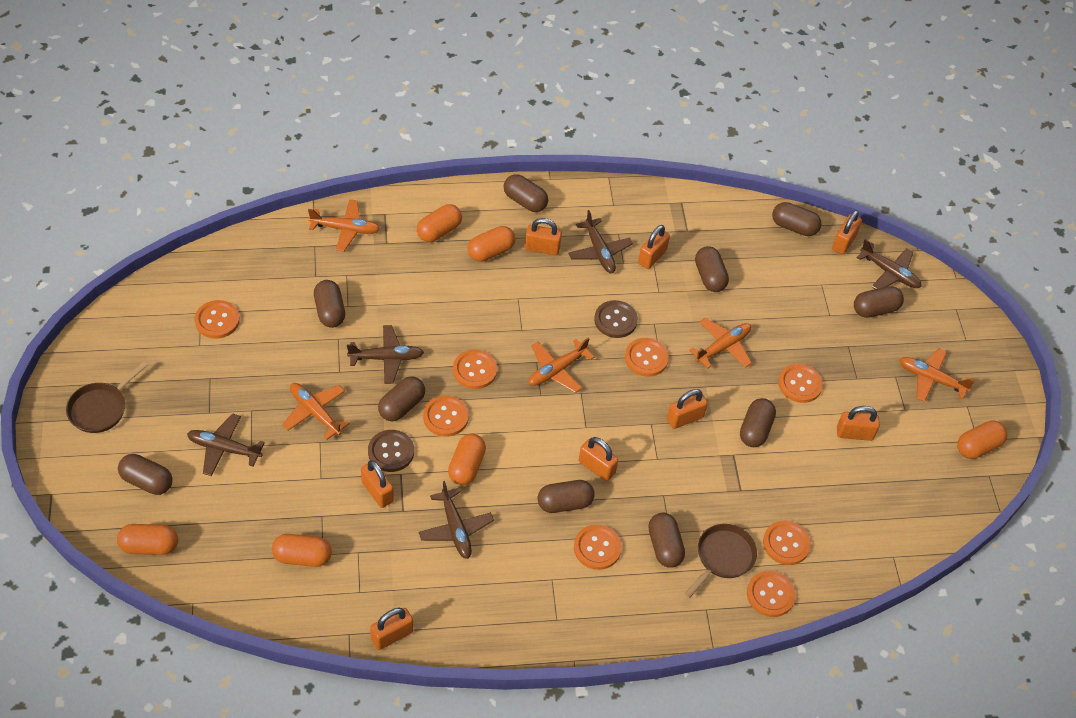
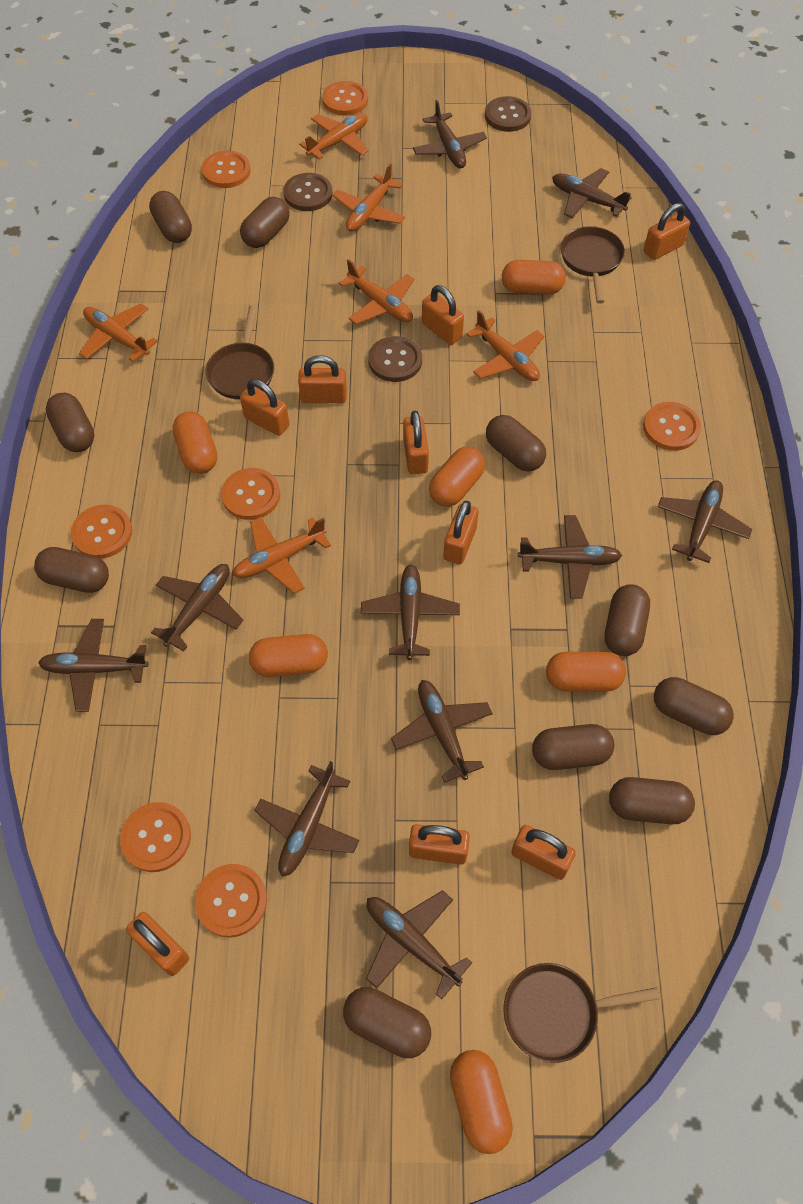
brown button: 2 -> 3
brown pan: 2 -> 3
brown plane: 5 -> 10
orange button: 8 -> 7
orange padlock: 8 -> 9
orange plane: 5 -> 6

